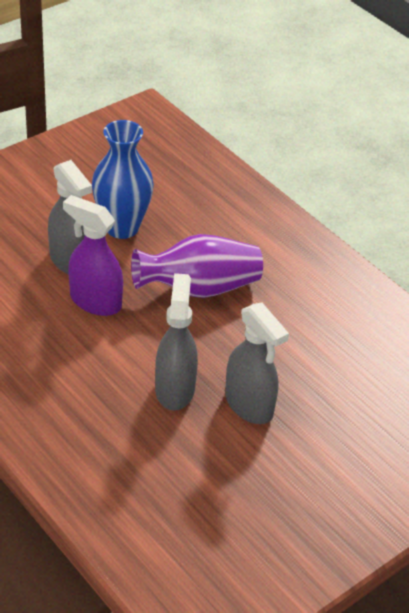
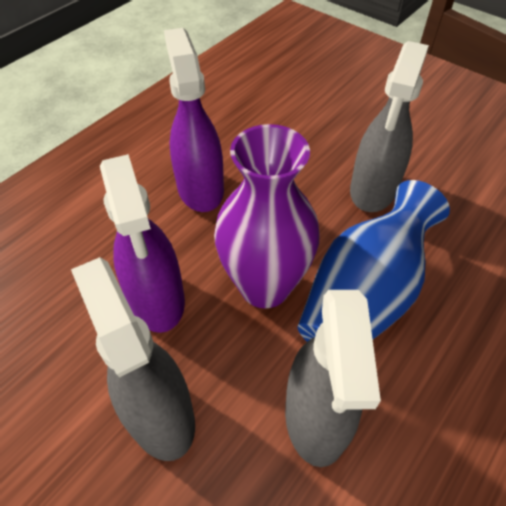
purple spray bottle: 1 -> 2

